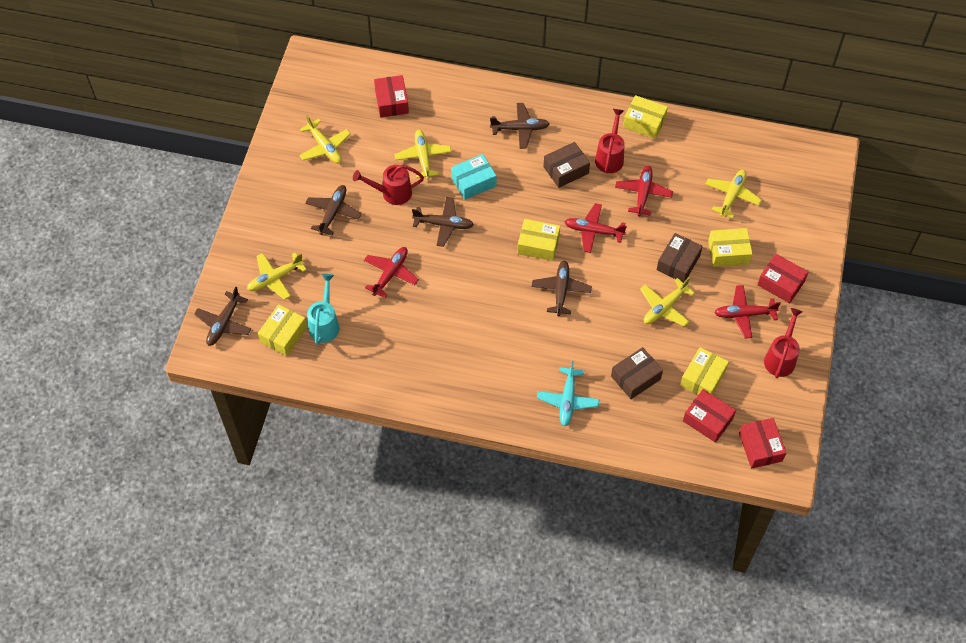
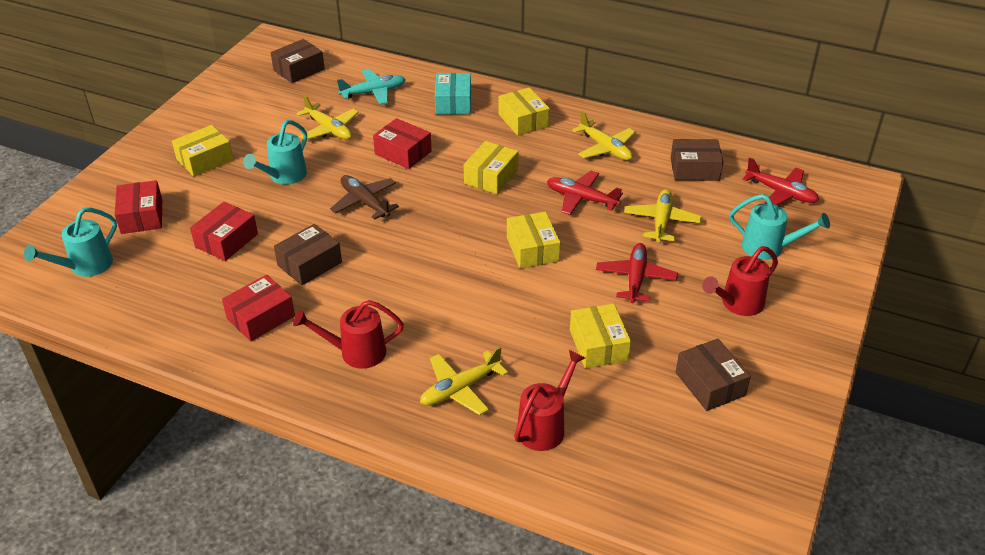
brown box: 3 -> 4
brown plane: 5 -> 1
red plane: 4 -> 3
turquoise watering can: 1 -> 3
yellow plane: 5 -> 4

